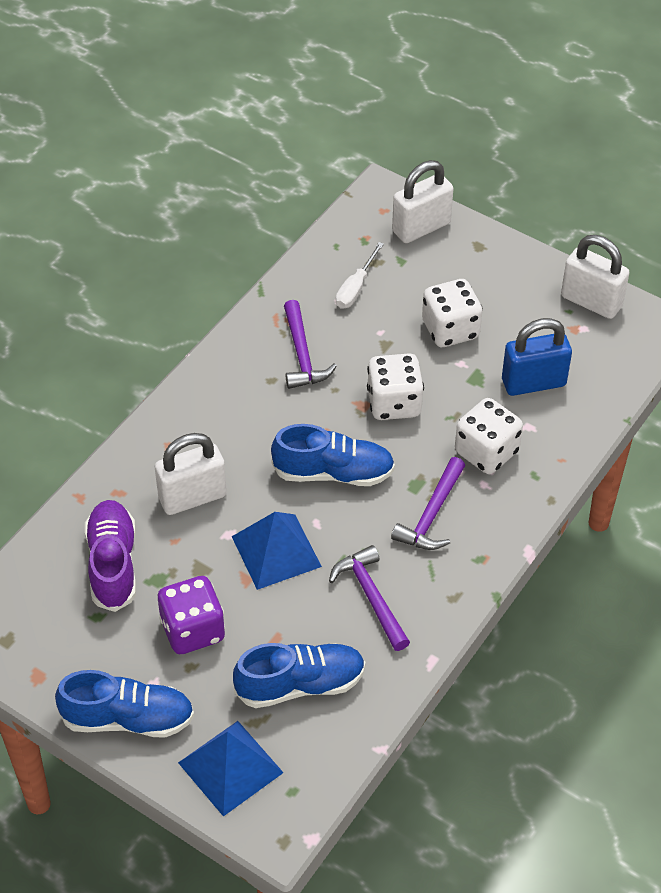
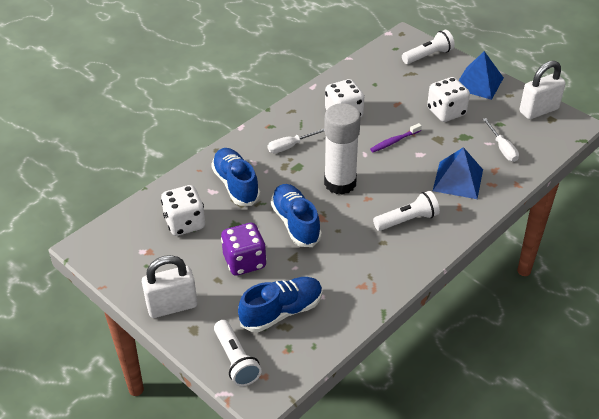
blue padlock: 1 -> 0
purple hammer: 3 -> 0
purple shoe: 1 -> 0
purple toothbrush: 0 -> 1
white flashlight: 0 -> 3
white glue stick: 0 -> 1
white padlock: 3 -> 2
white screwdriver: 1 -> 2

